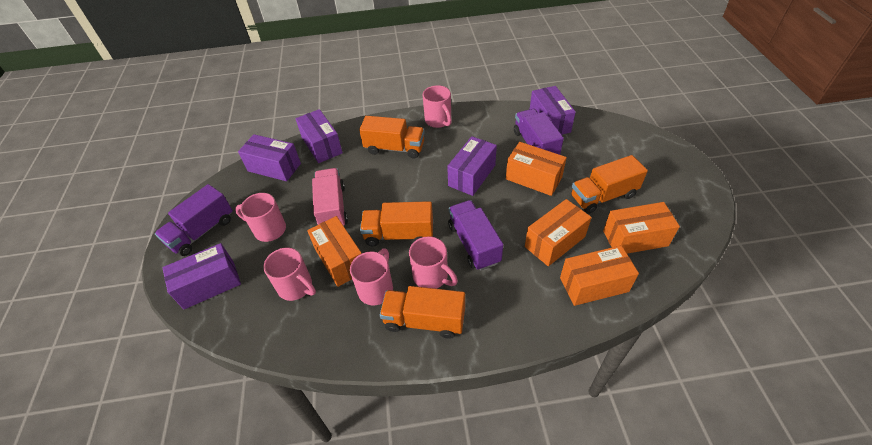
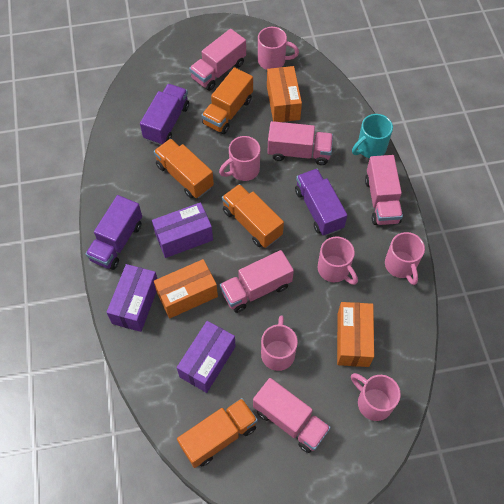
orange box: 5 -> 3
pink mug: 5 -> 6
pink truck: 1 -> 5
purple box: 5 -> 3
turquoise mug: 0 -> 1

